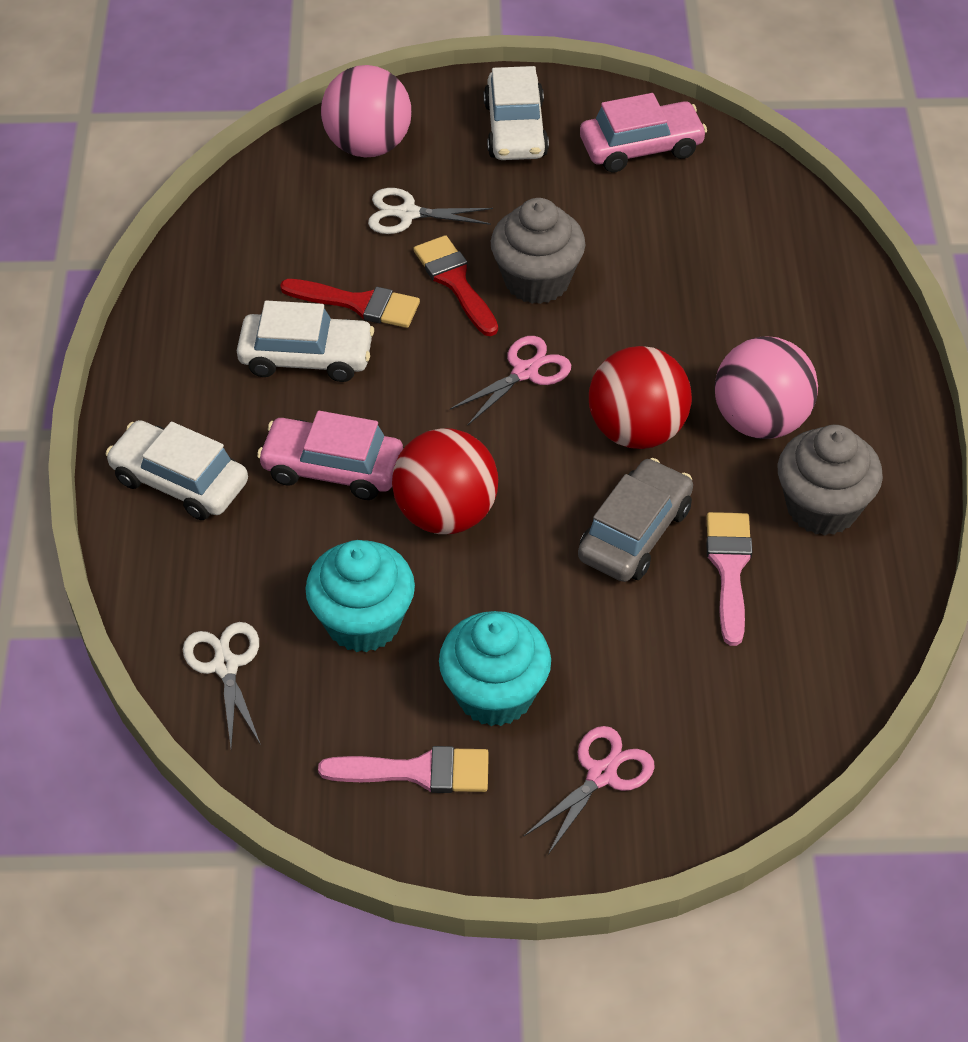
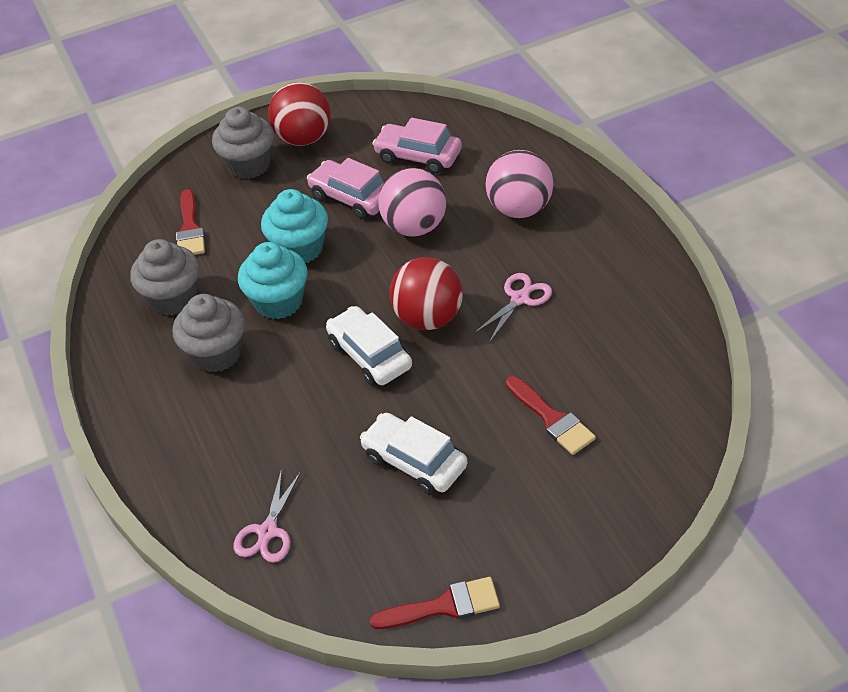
grey car: 1 -> 0
grey cupcake: 2 -> 3
pink brush: 2 -> 0
red brush: 2 -> 3
white car: 3 -> 2
white scissors: 2 -> 0

